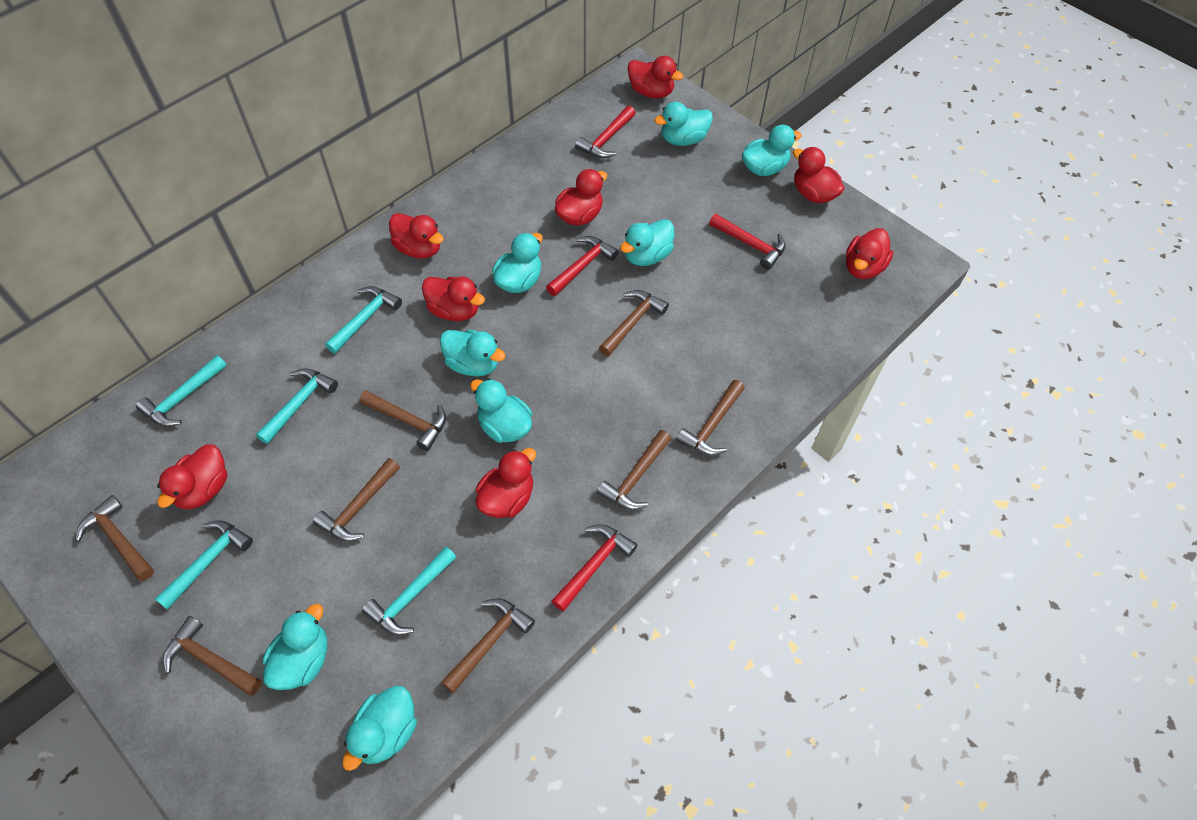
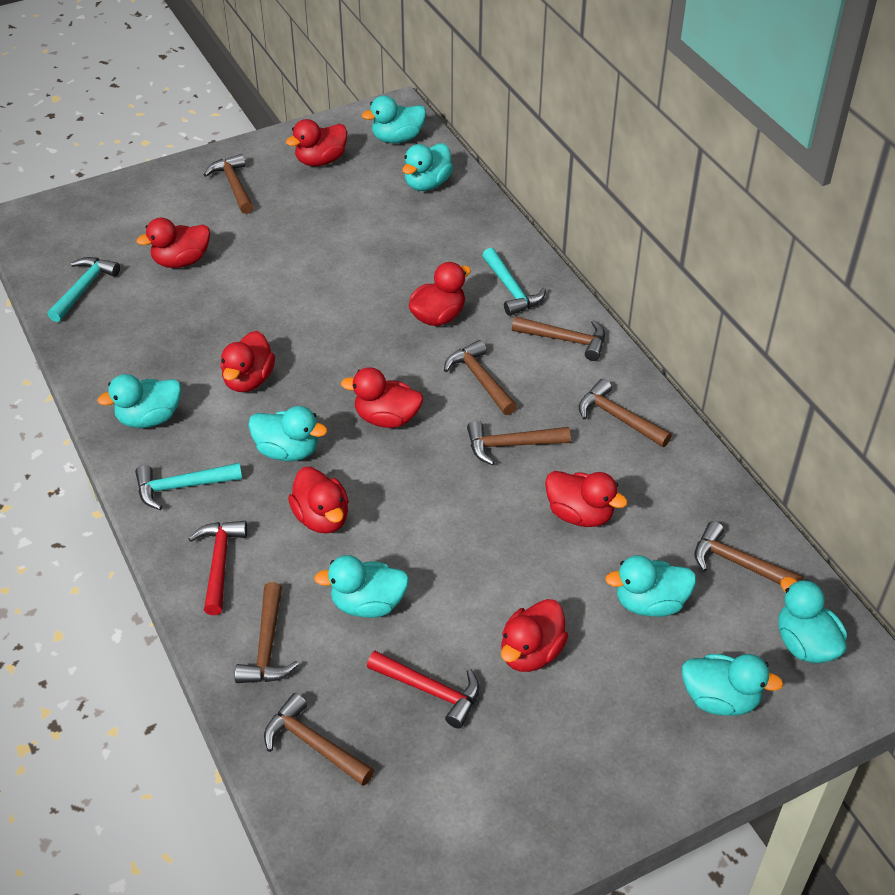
red hammer: 4 -> 2
turquoise hammer: 5 -> 3

